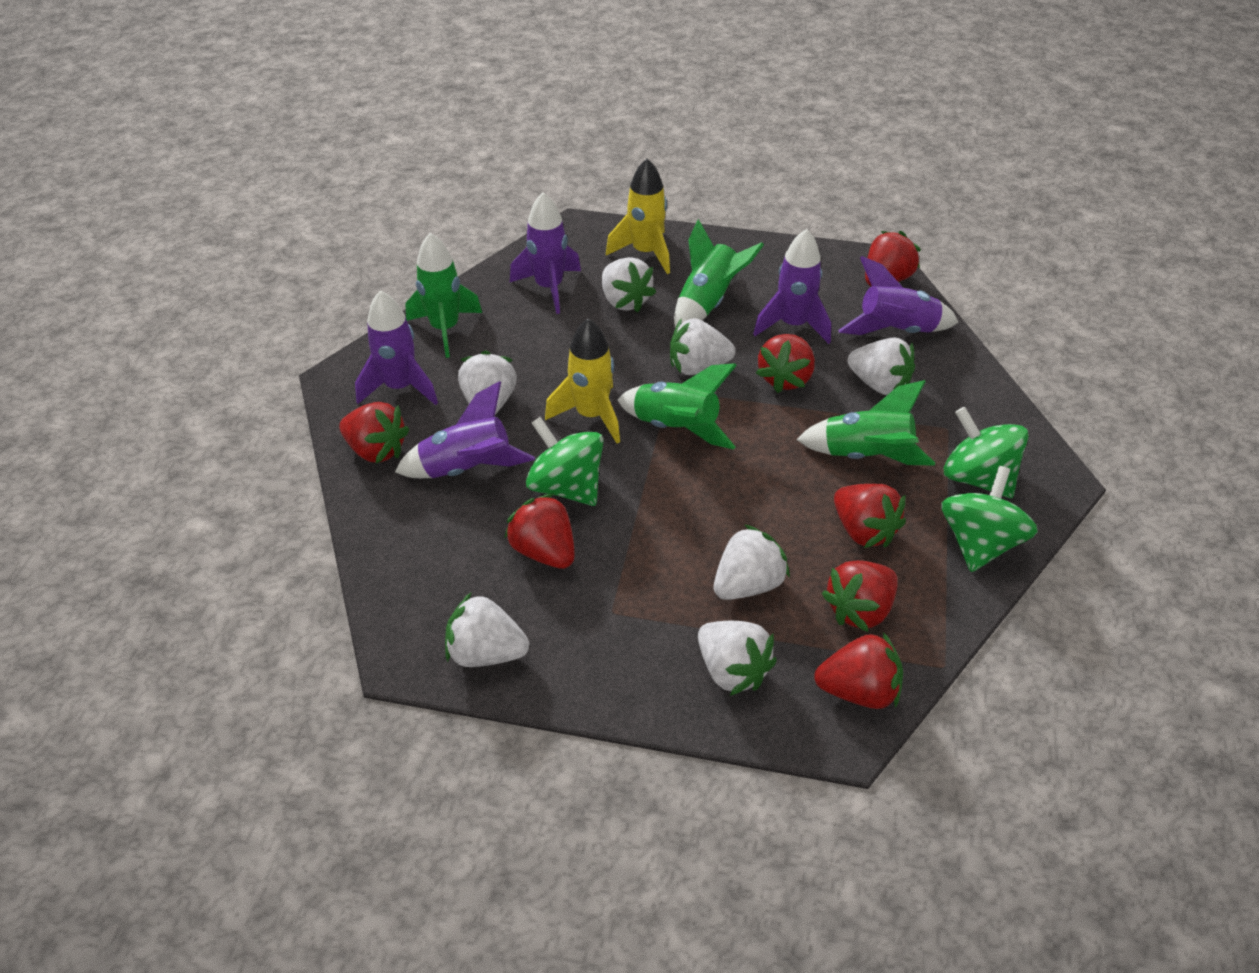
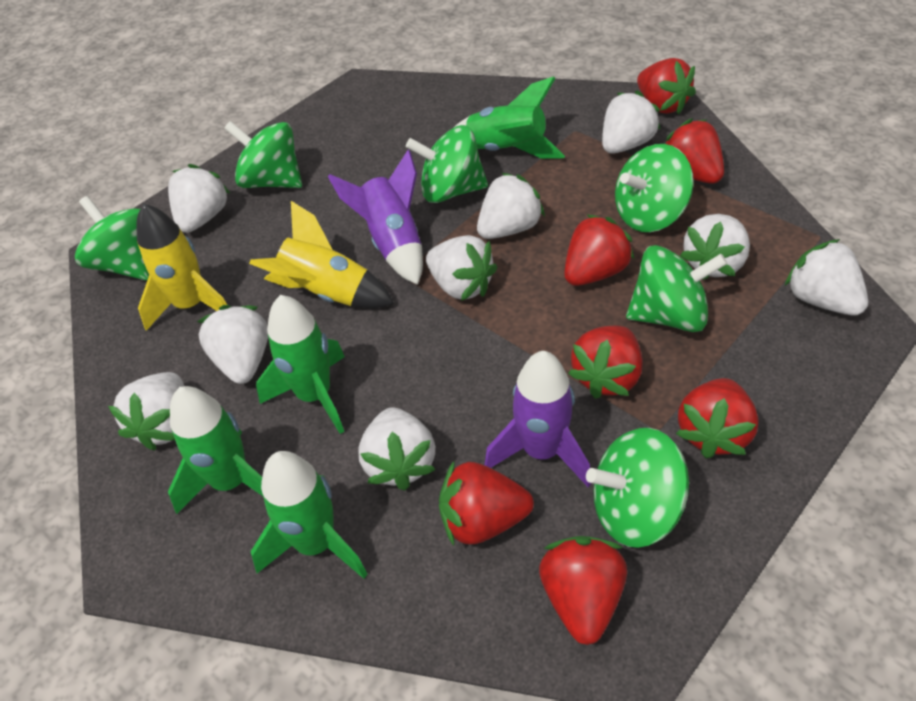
green spinning top: 3 -> 6
purple rocket: 5 -> 2
white strawberry: 7 -> 9

